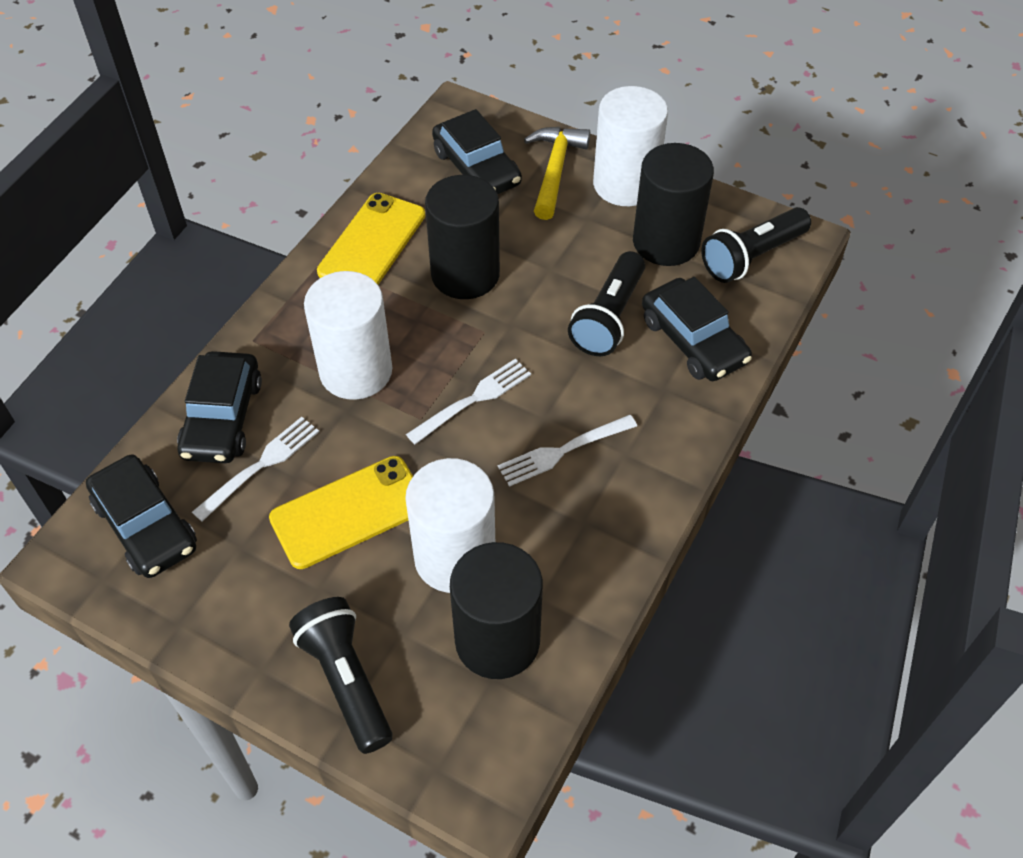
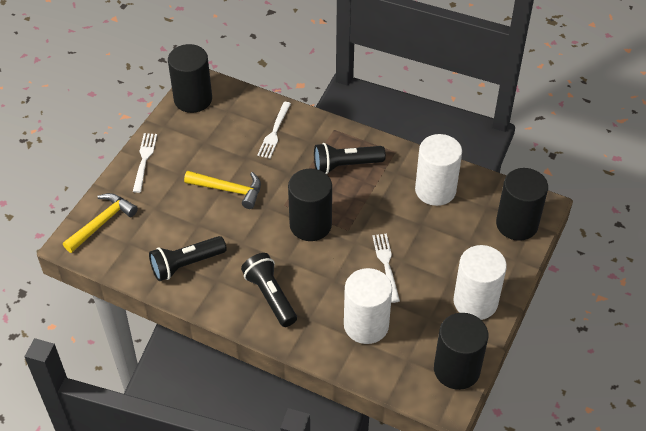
black car: 4 -> 0
black cylinder: 3 -> 4
yellow hammer: 1 -> 2
yellow phone: 2 -> 0

